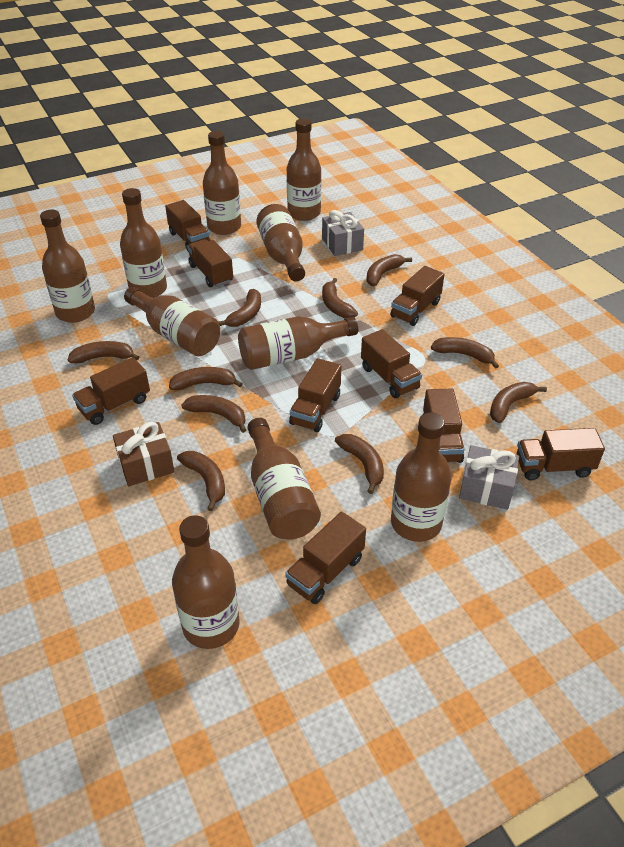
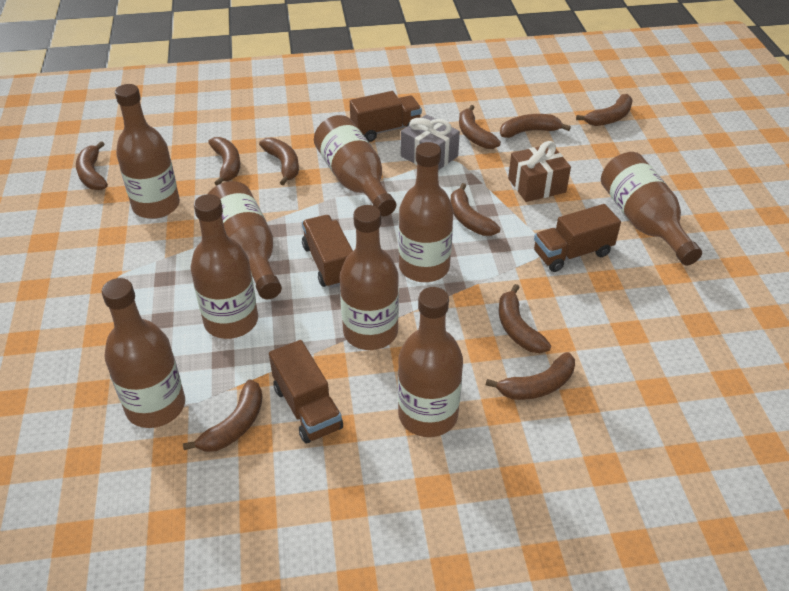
brown bottle: 10 -> 9
brown truck: 9 -> 4
grey gift: 2 -> 1

